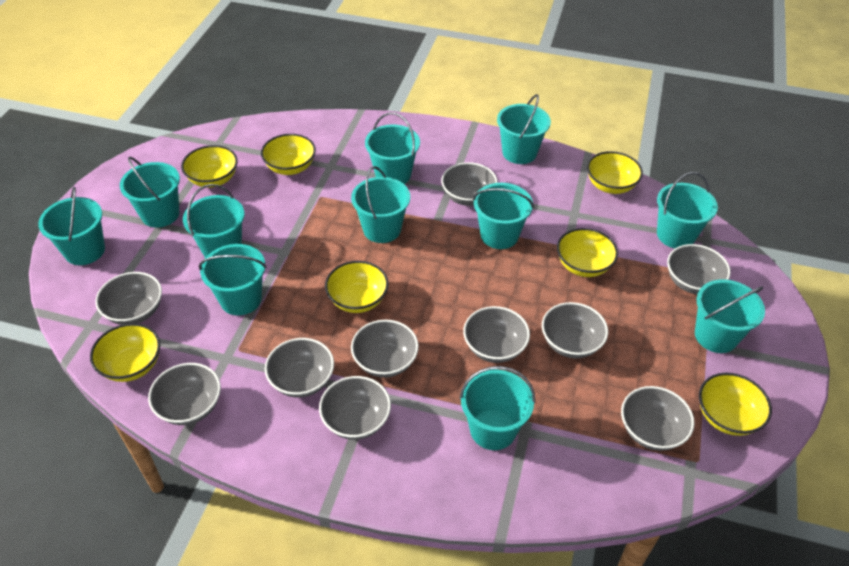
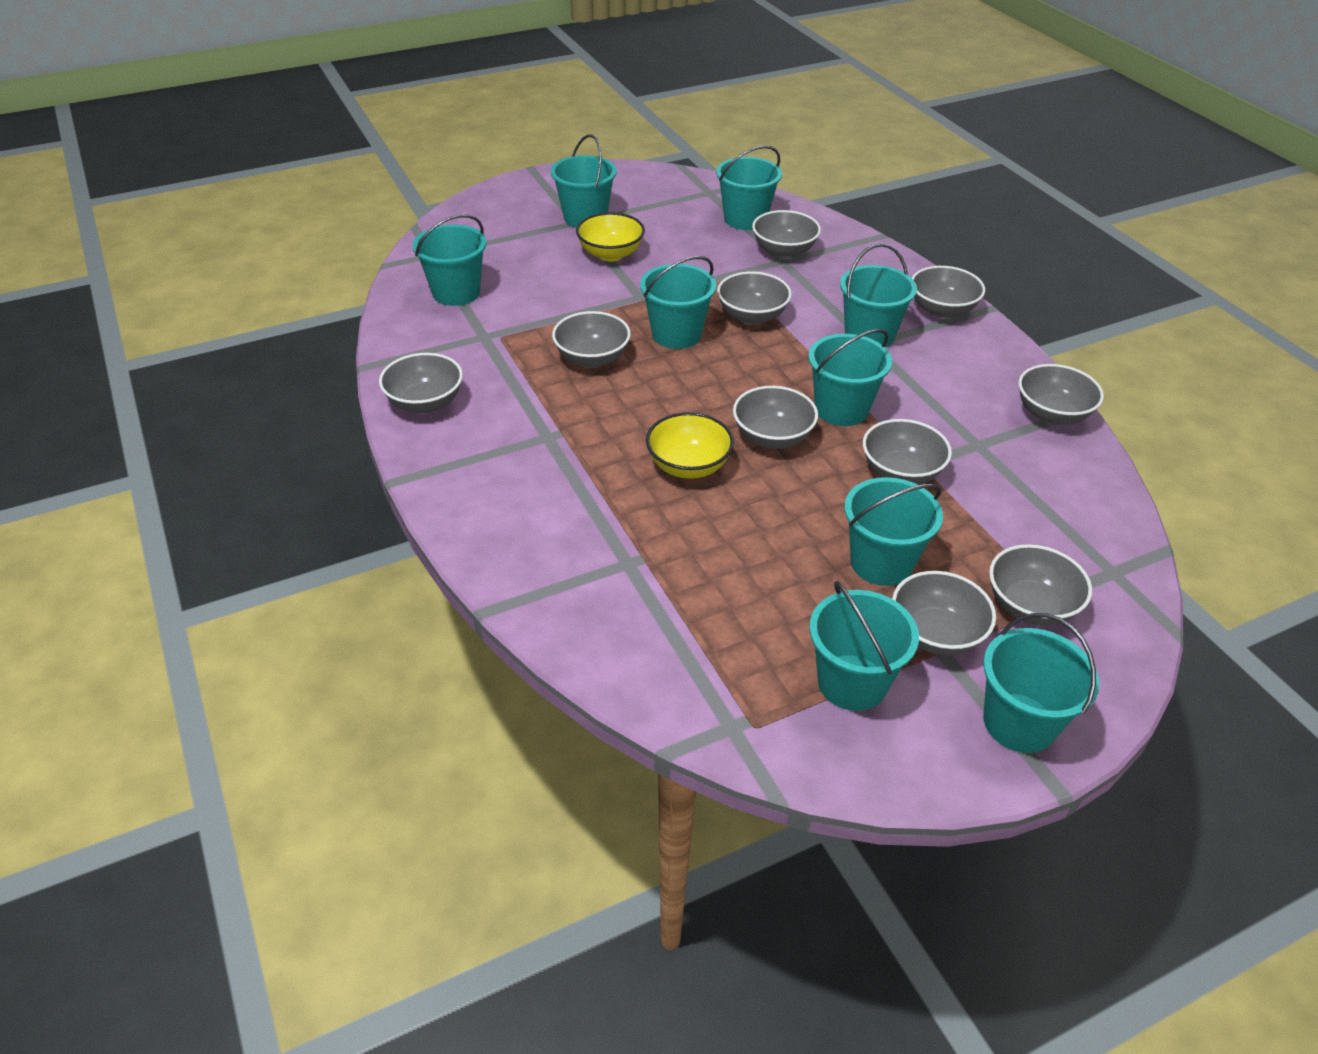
turquoise bucket: 11 -> 9
yellow bowl: 7 -> 2

